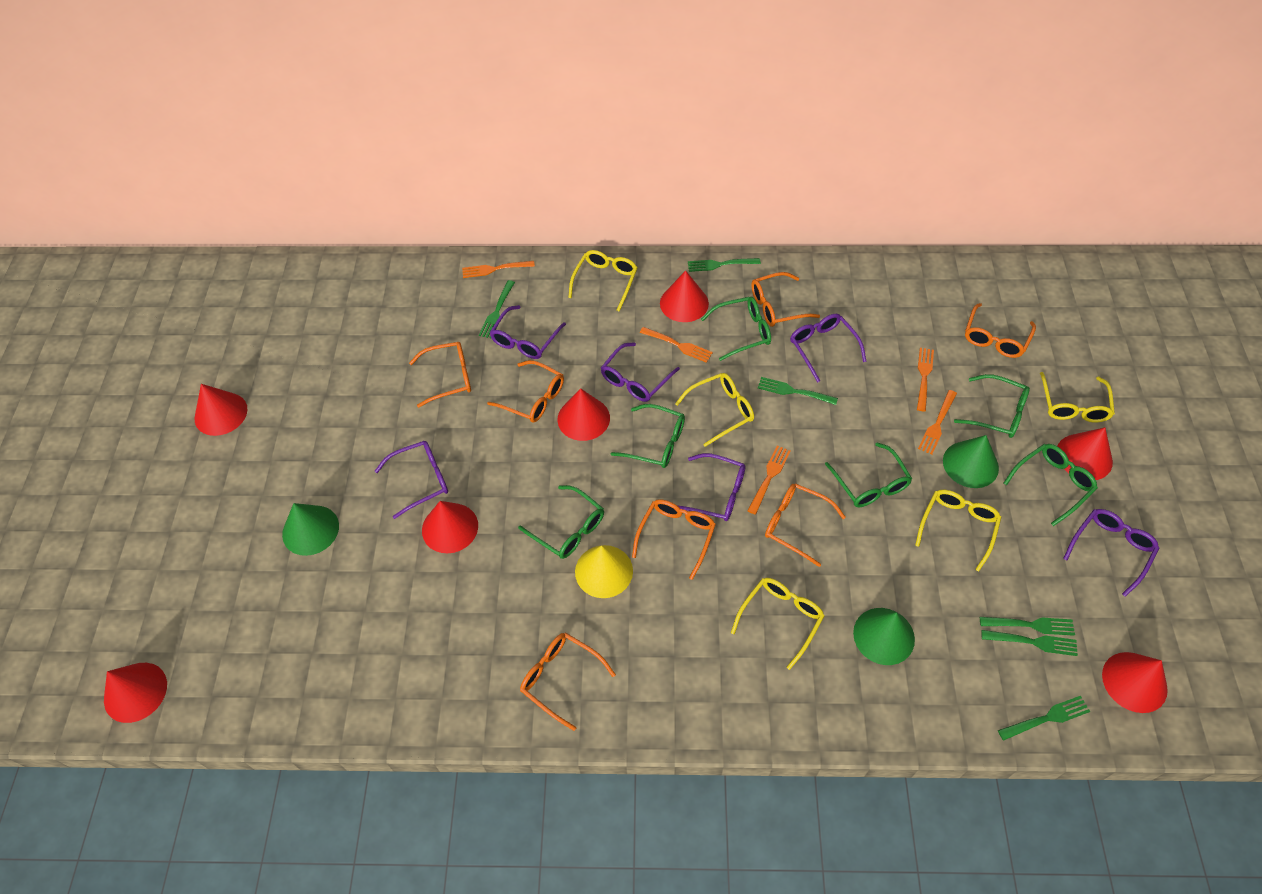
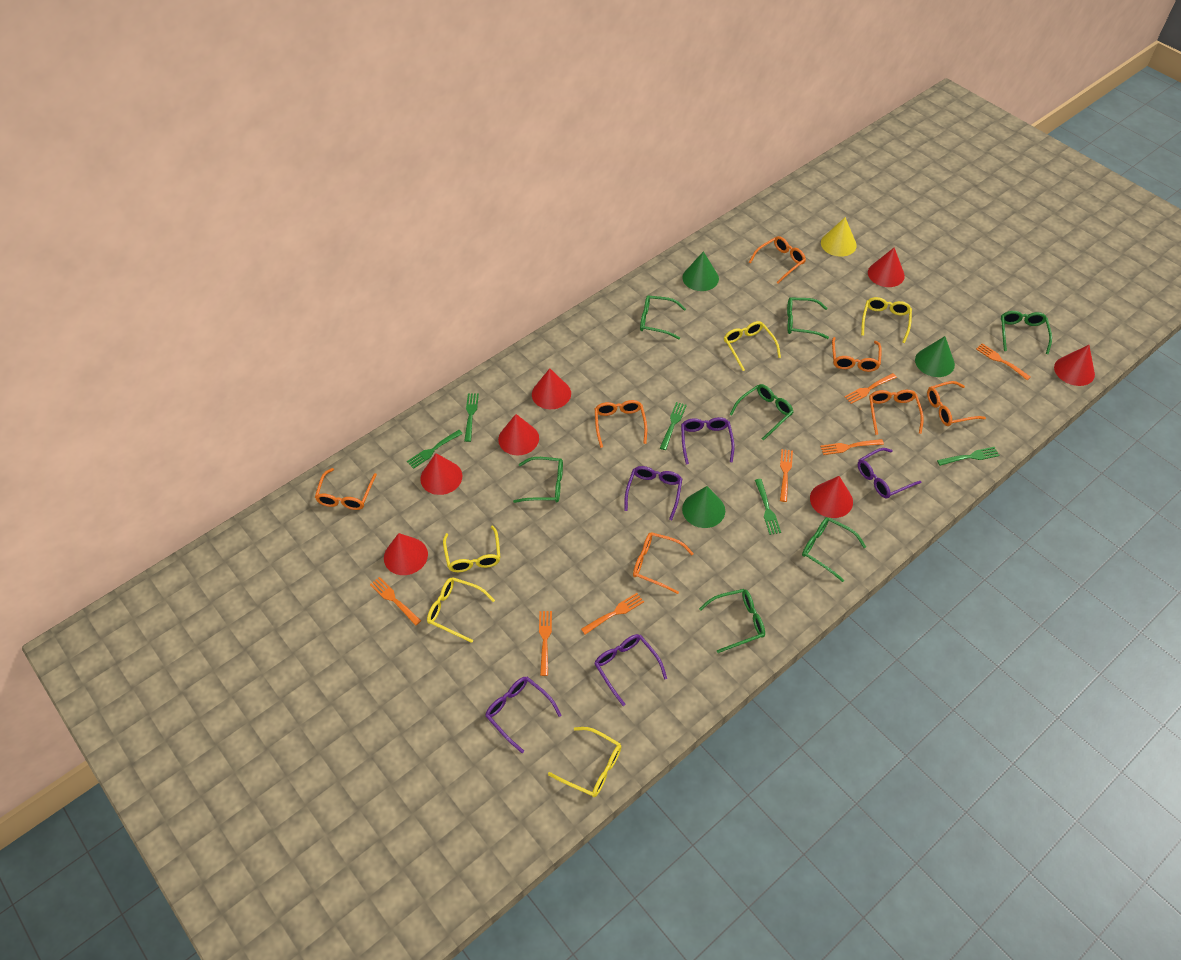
green fork: 6 -> 5
green glasses: 6 -> 7
orange fork: 5 -> 7
purple glasses: 6 -> 5

